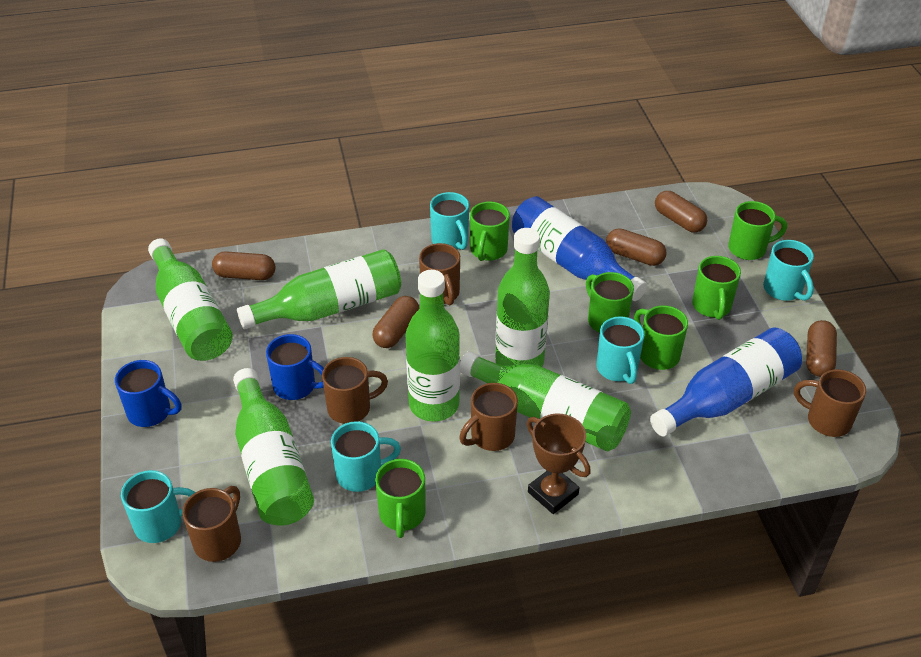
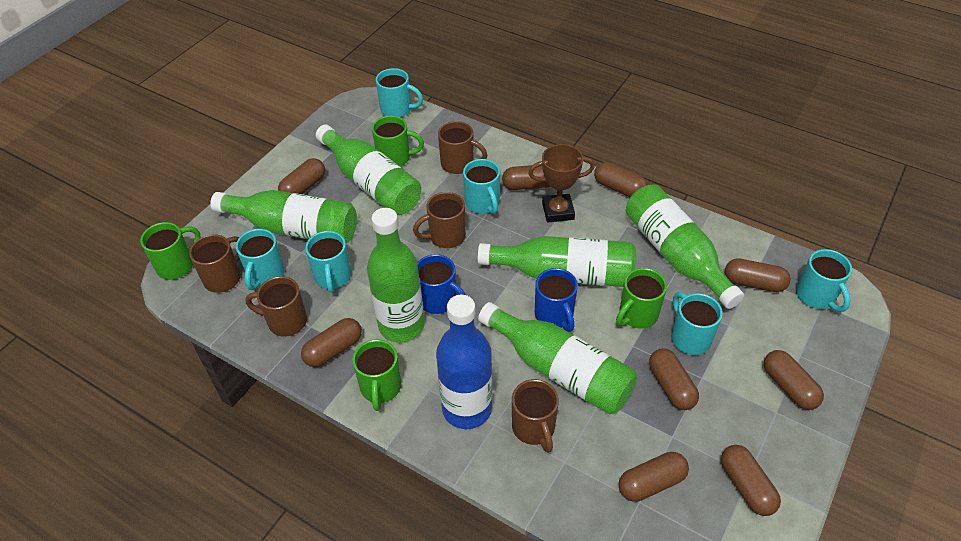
blue bottle: 2 -> 1
brown capsule: 5 -> 9
green mug: 6 -> 4
turquoise mug: 5 -> 6

